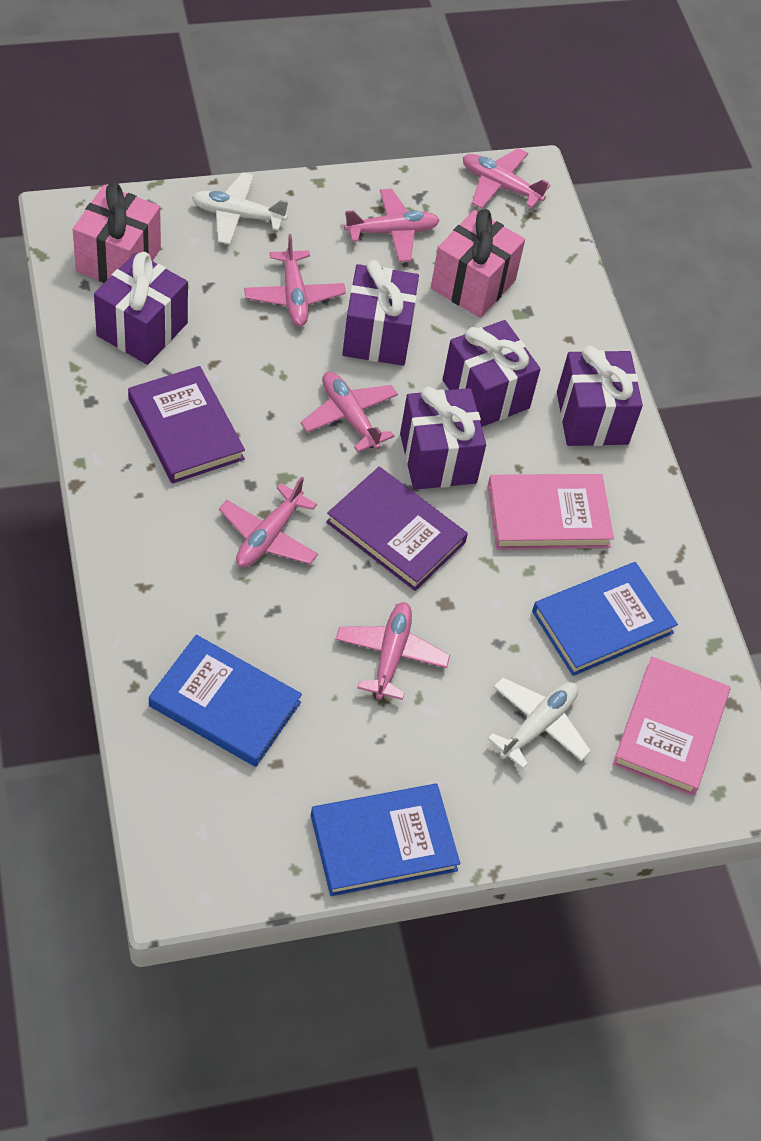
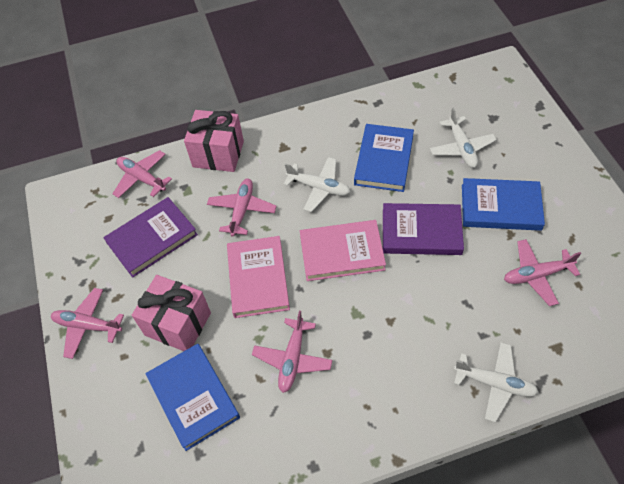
pink plane: 6 -> 5
purple gift: 5 -> 0
white plane: 2 -> 3

